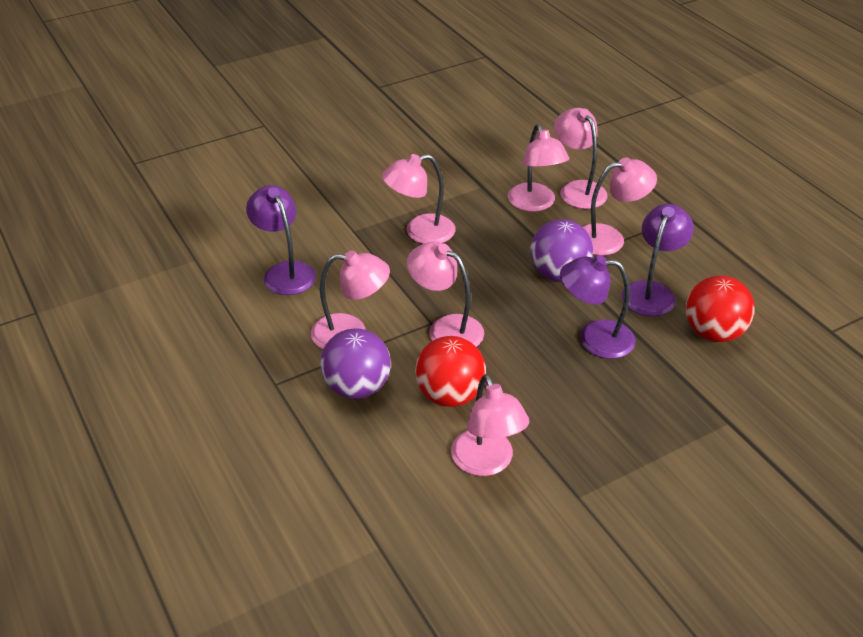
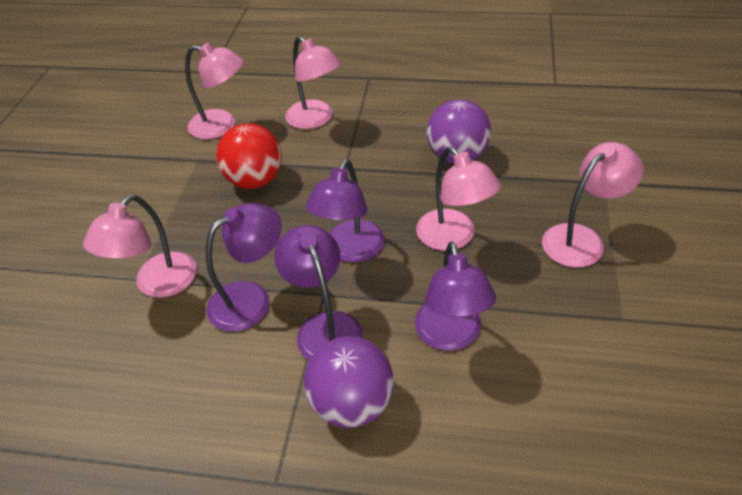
pink lamp: 7 -> 5
purple lamp: 3 -> 4
red ball: 2 -> 1

